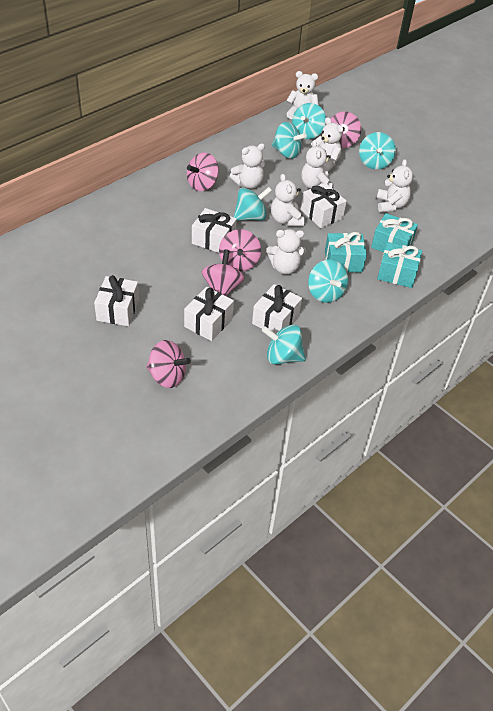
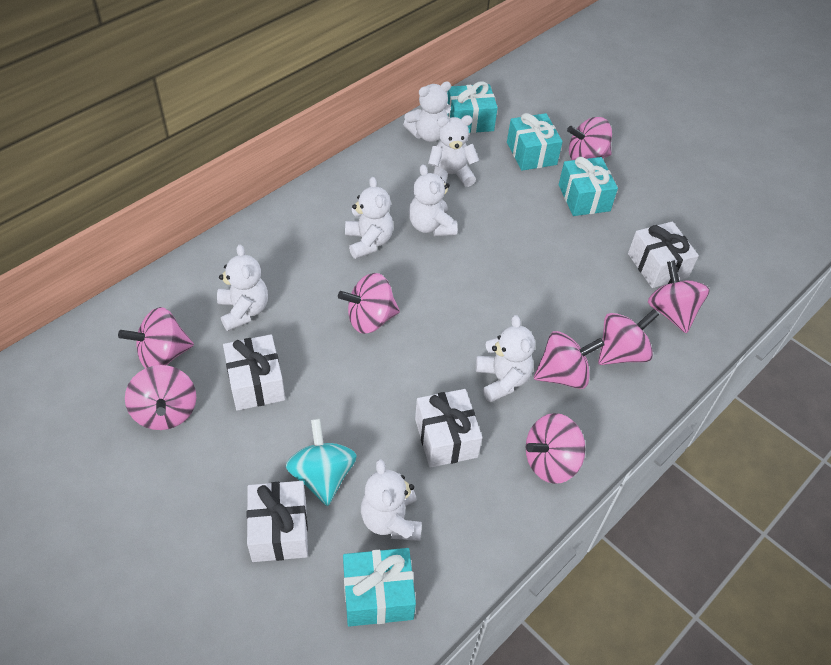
pink spinning top: 5 -> 8
turquoise gift: 3 -> 4
turquoise spinning top: 6 -> 1
white gift: 5 -> 4

